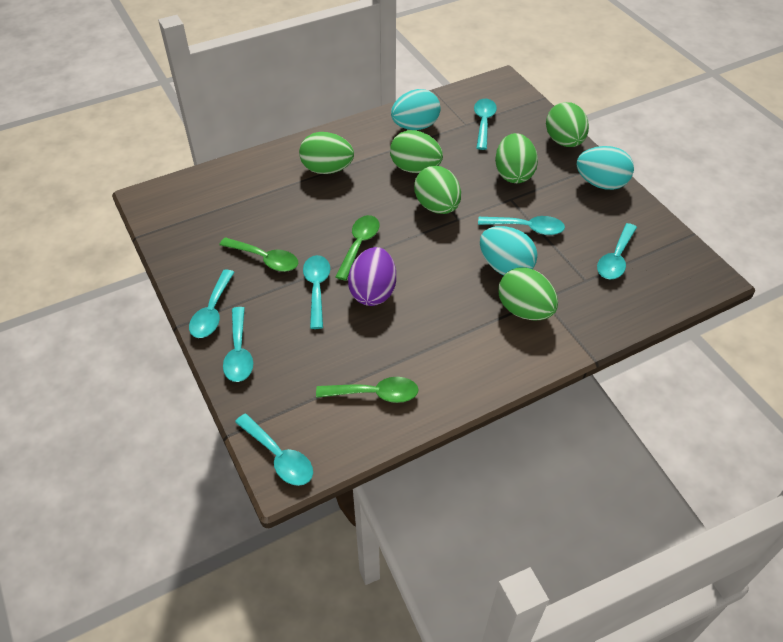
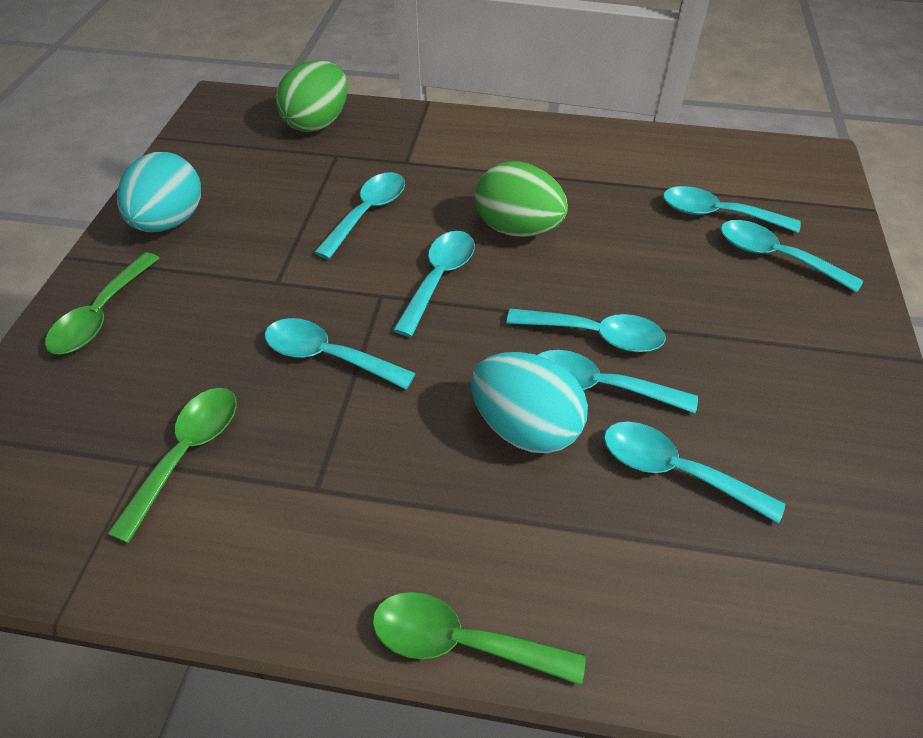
green egg: 6 -> 2
purple egg: 1 -> 0
turquoise egg: 3 -> 2
turquoise spoon: 7 -> 8

